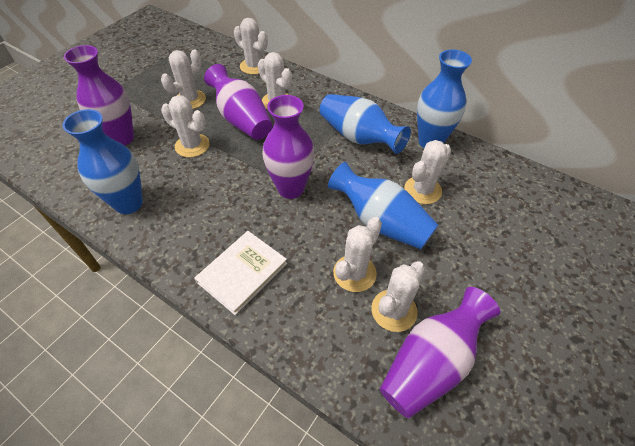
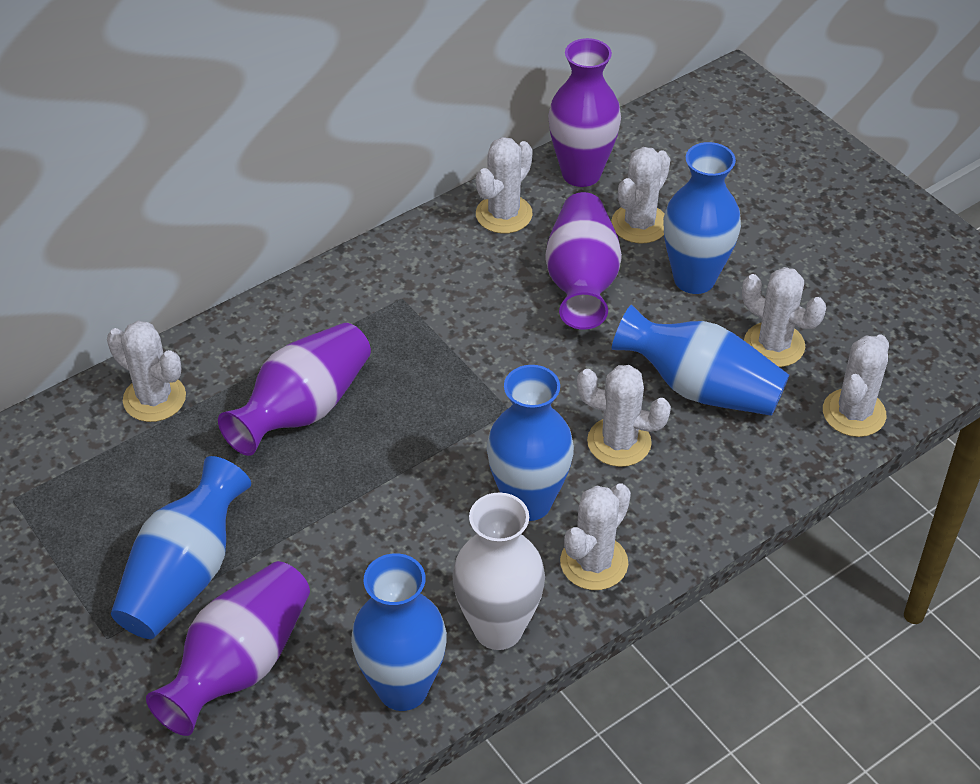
blue vase: 4 -> 5
white book: 1 -> 0
white vase: 0 -> 1

